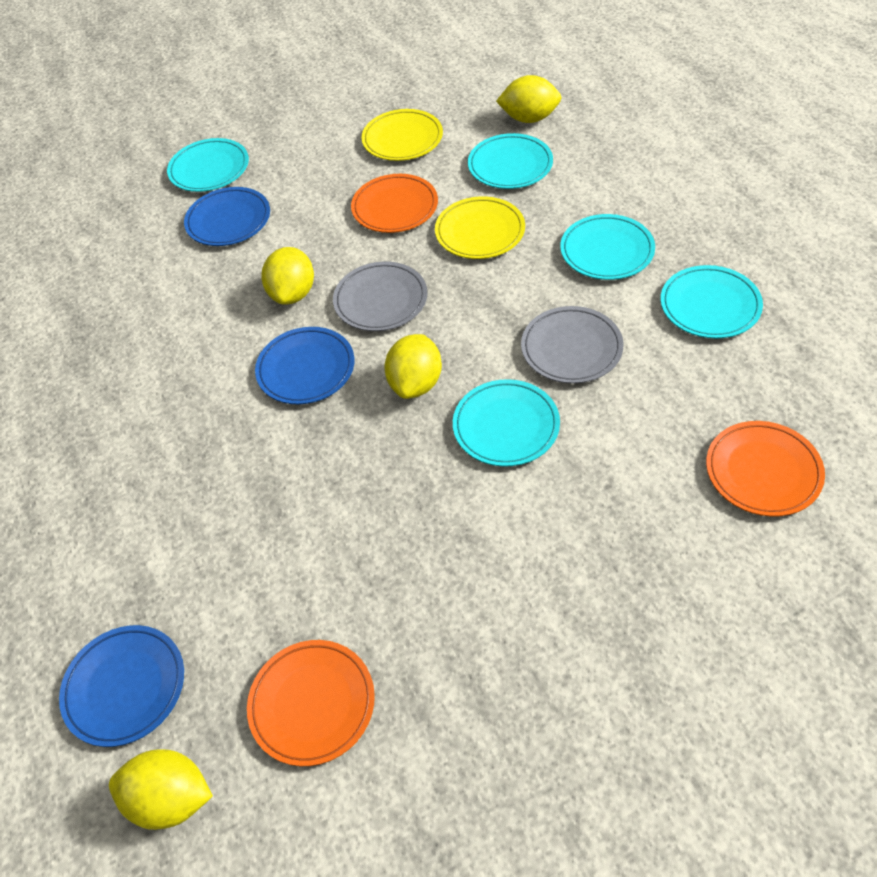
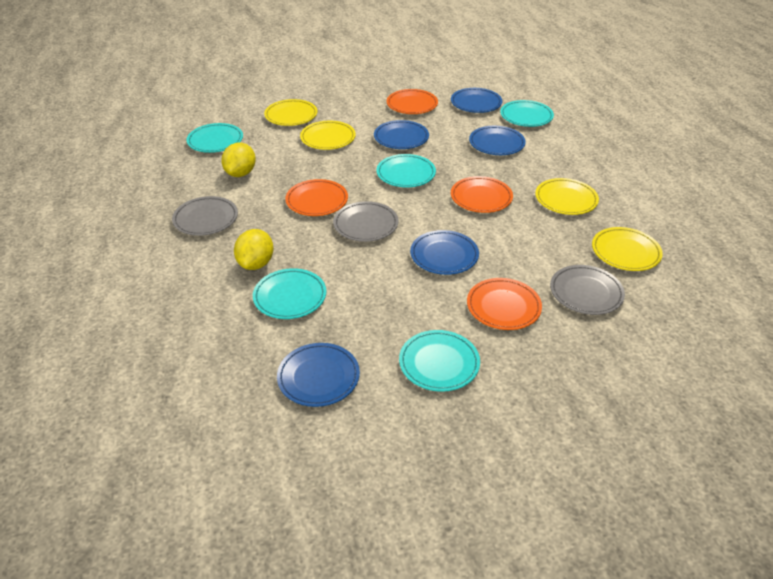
blue plate: 3 -> 5
grey plate: 2 -> 3
orange plate: 3 -> 4
yellow lemon: 4 -> 2
yellow plate: 2 -> 4

